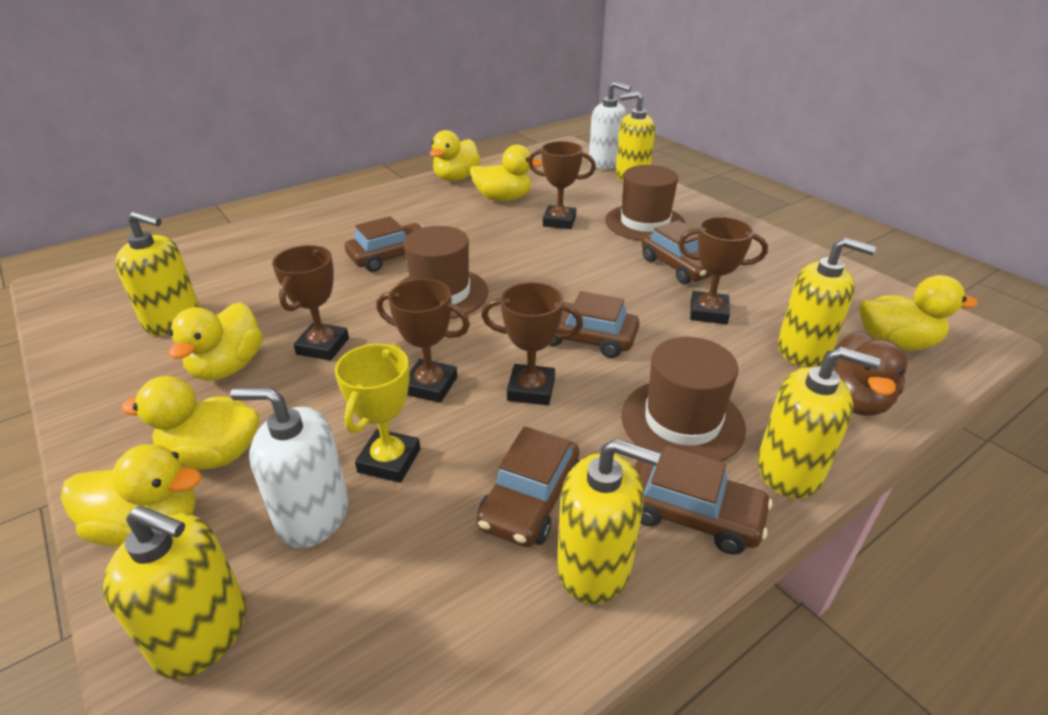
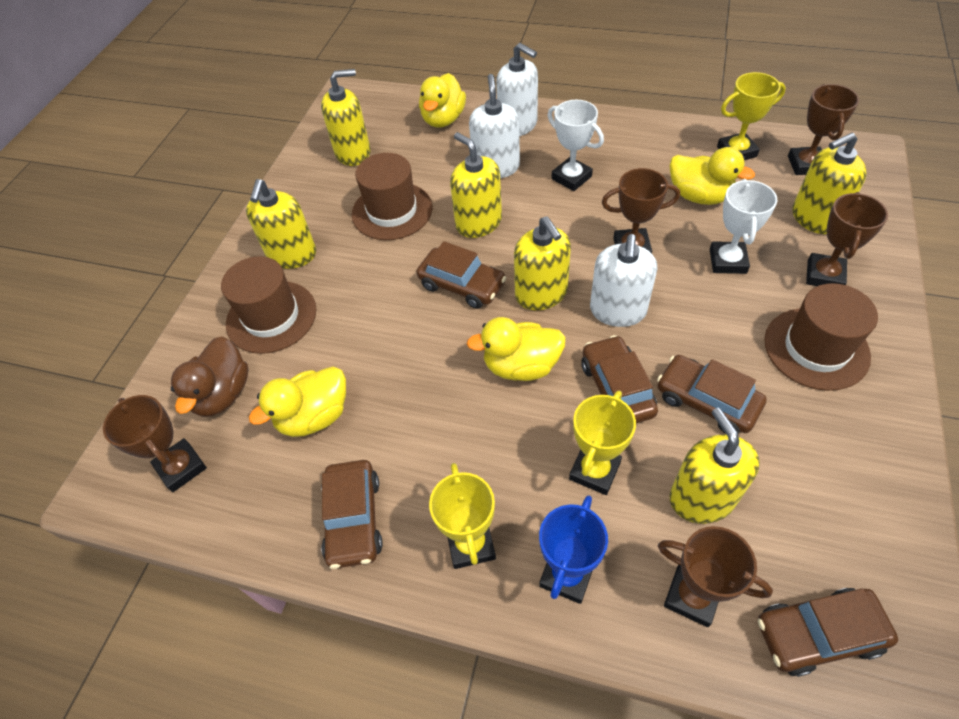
blue trophy: 0 -> 1
white soap dispenser: 2 -> 3
white trophy: 0 -> 2
yellow duck: 6 -> 4
yellow trophy: 1 -> 3

